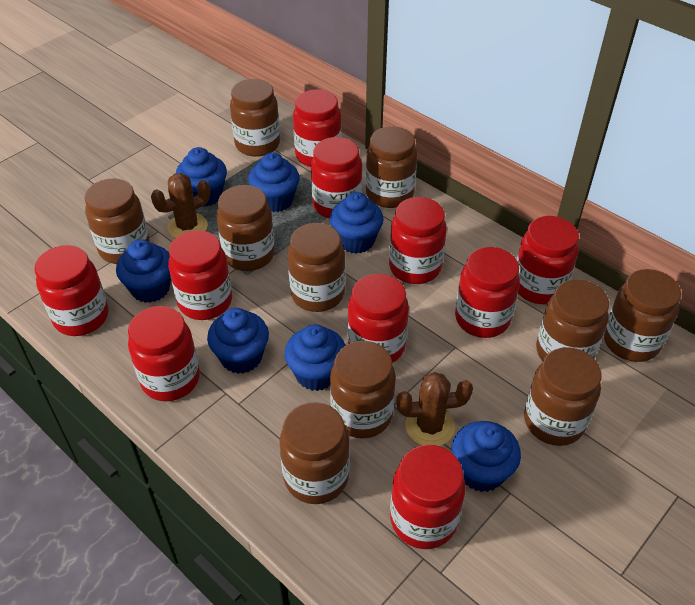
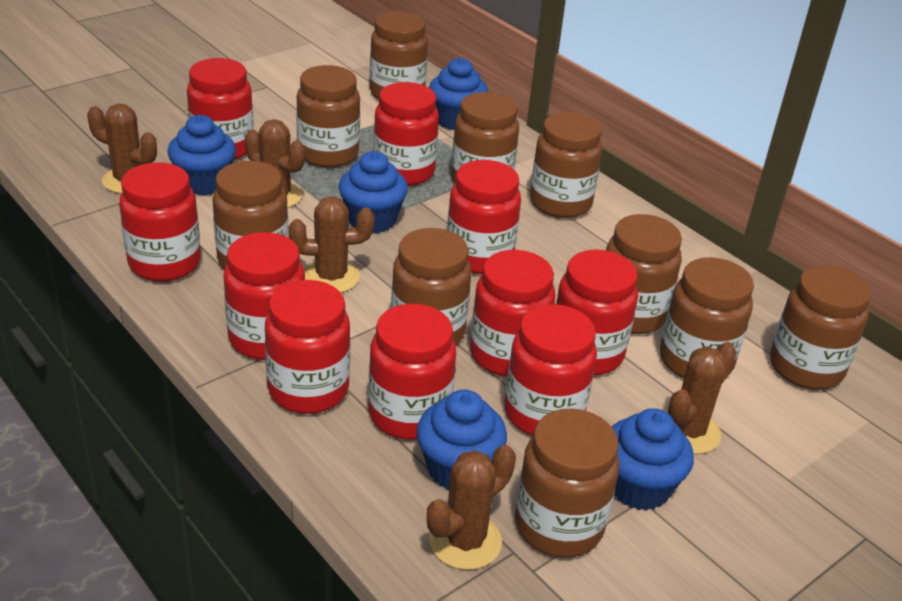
blue cupcake: 7 -> 5
brown cactus: 2 -> 5

